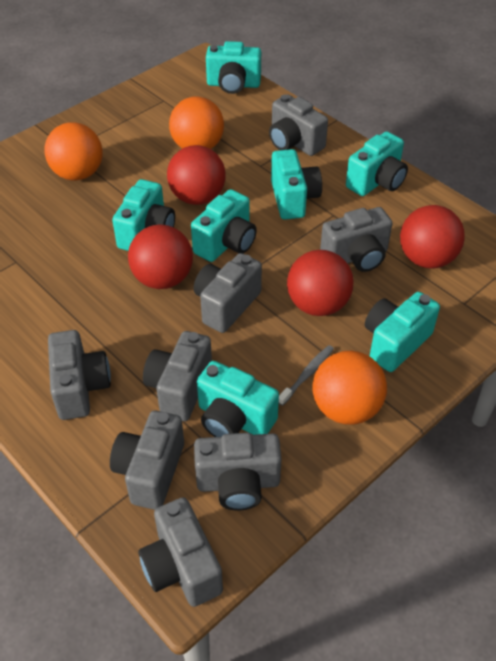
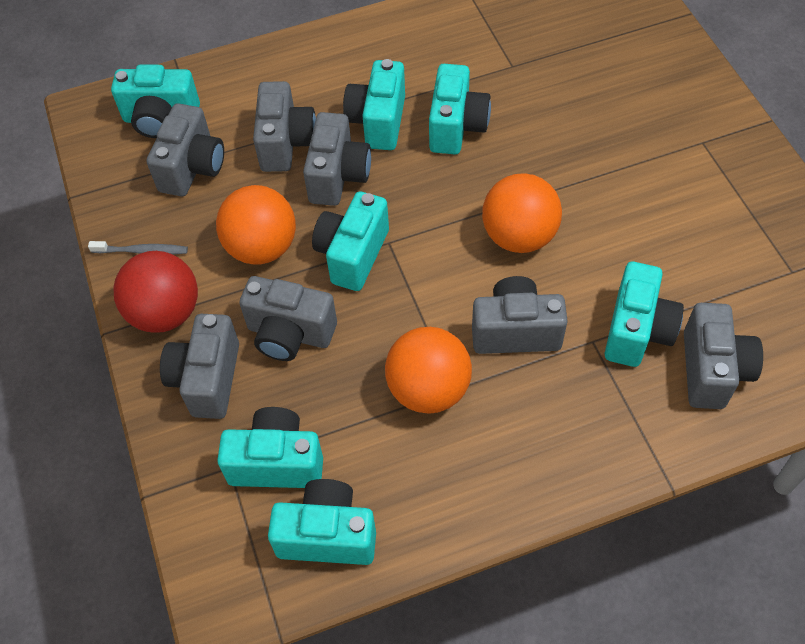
grey camera: 8 -> 7
red ball: 4 -> 1

